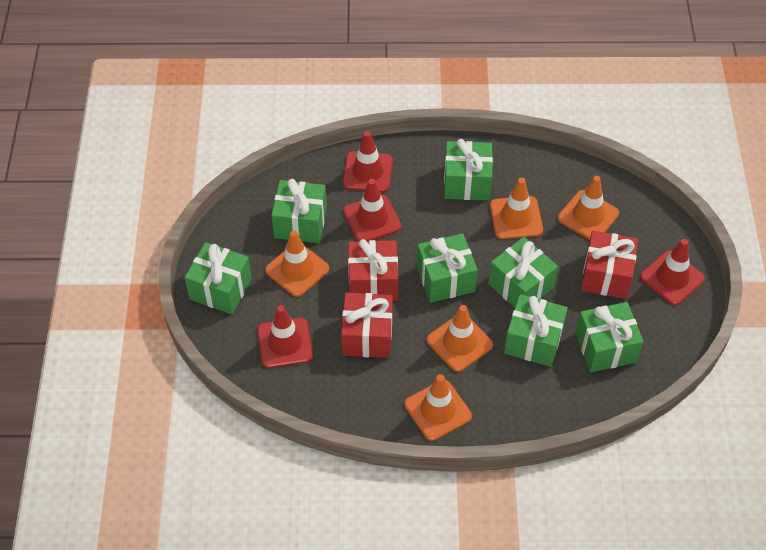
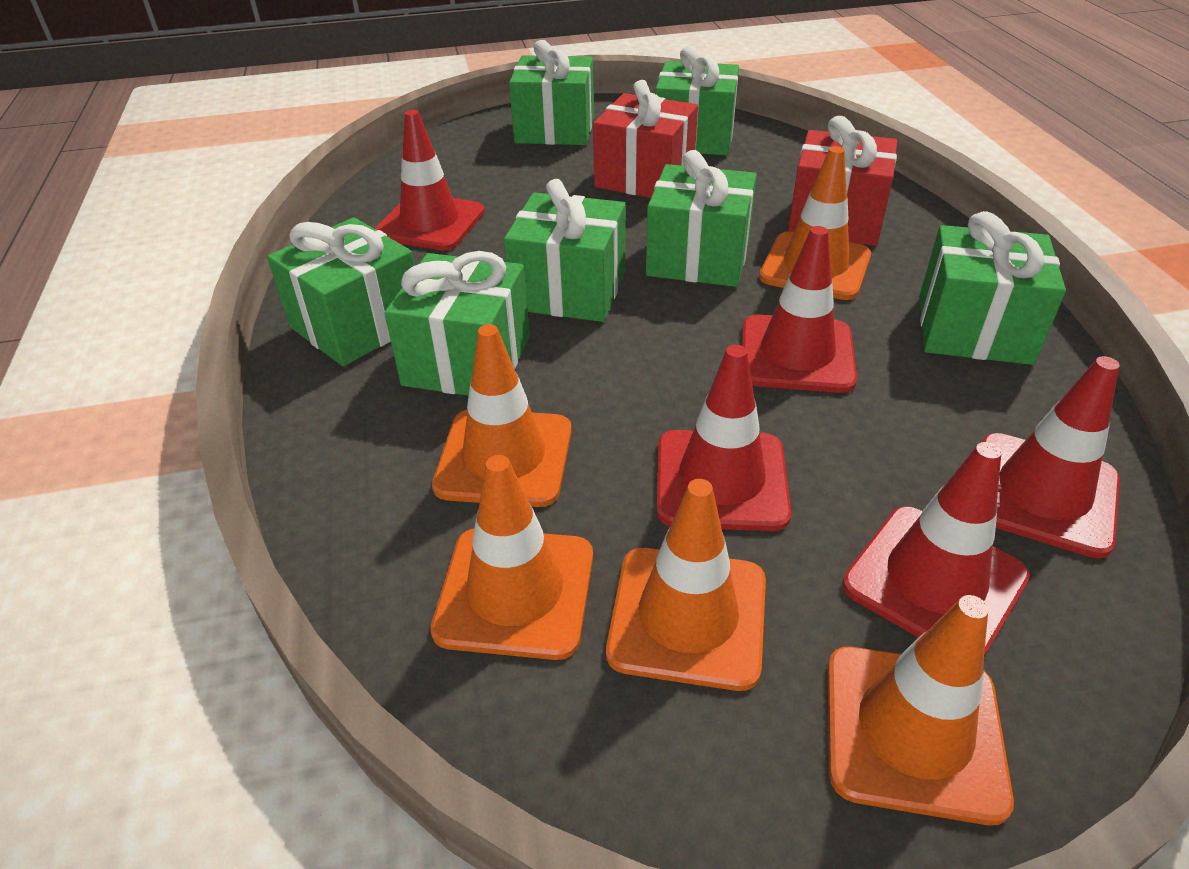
red gift: 3 -> 2
red traffic cone: 4 -> 5

